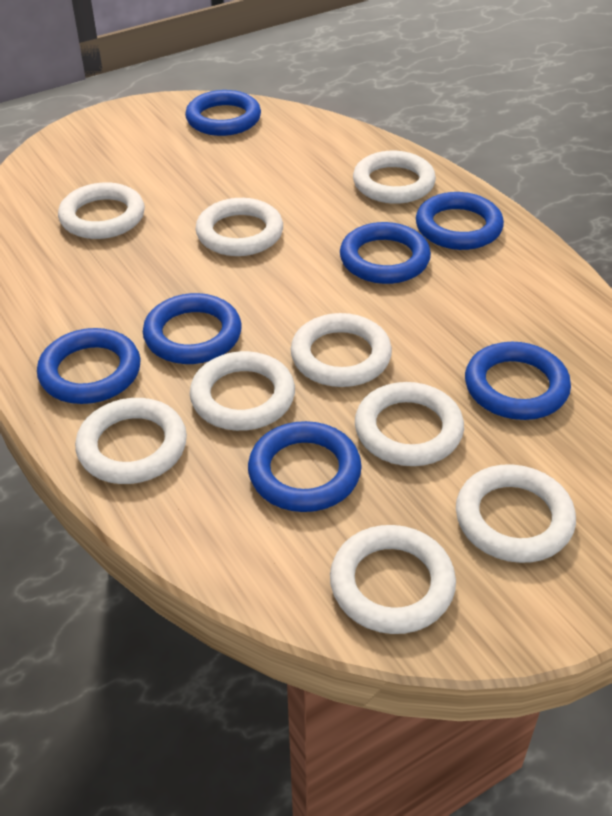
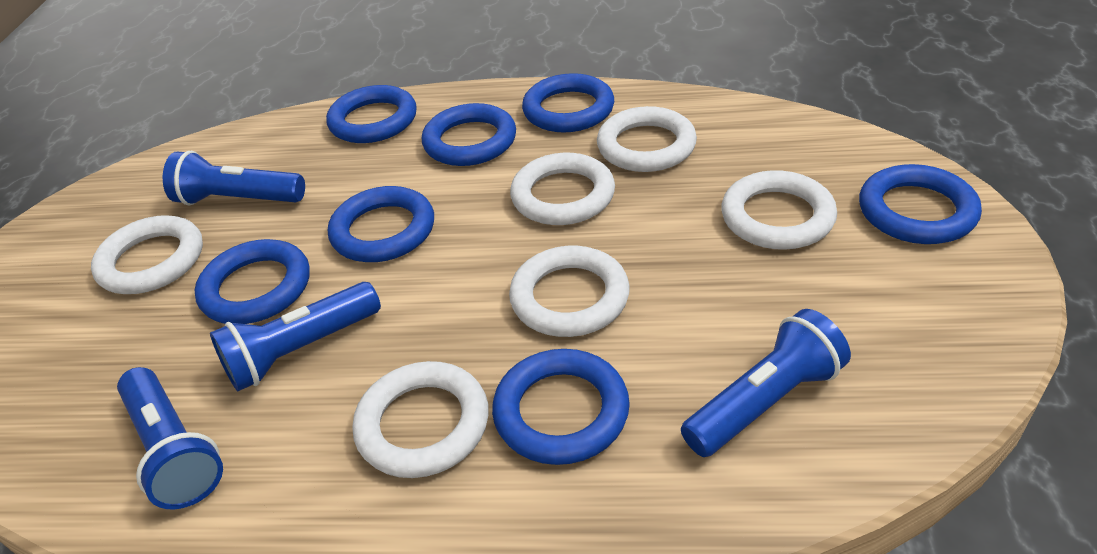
blue flashlight: 0 -> 4
white ring: 9 -> 6

